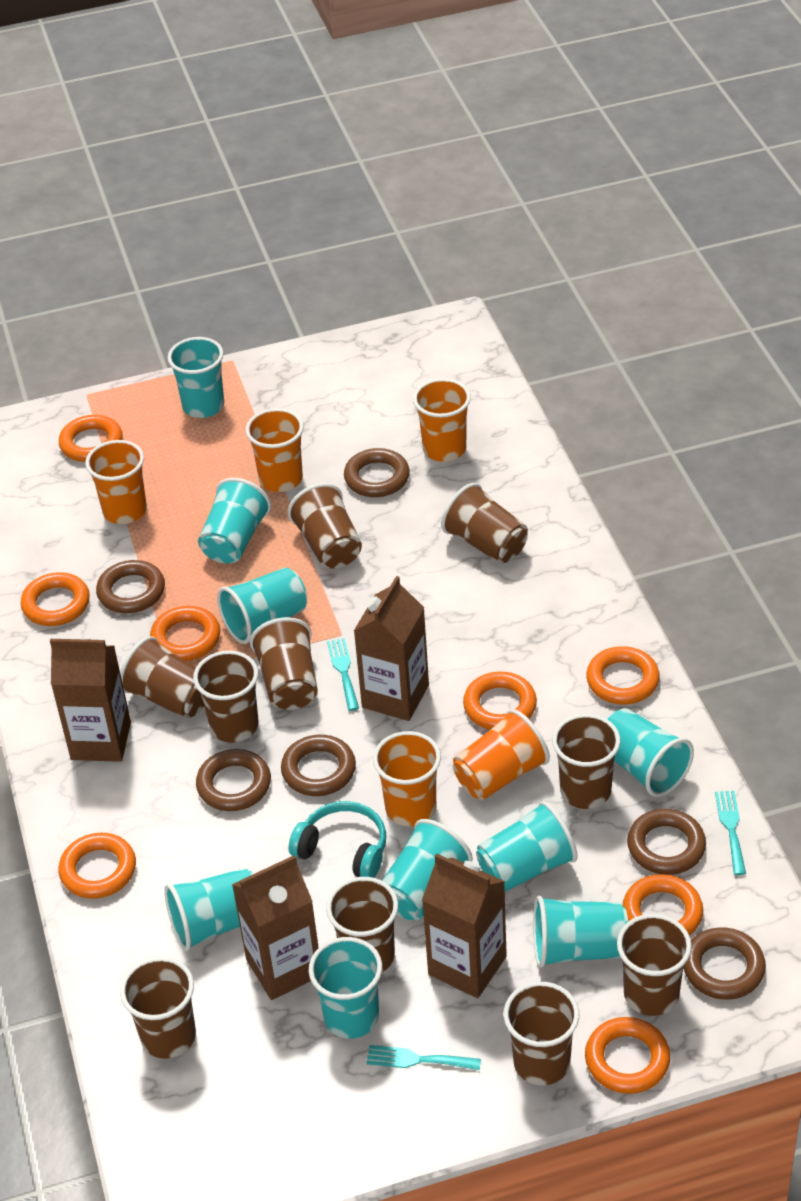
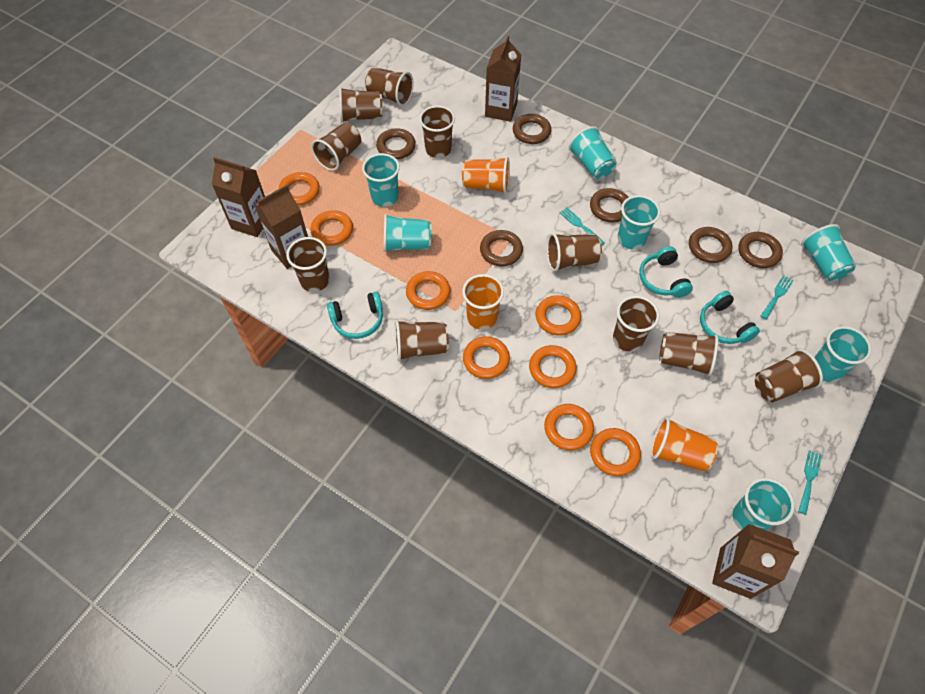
orange cup: 5 -> 3
turquoise cup: 9 -> 7
turquoise headphones: 1 -> 3

